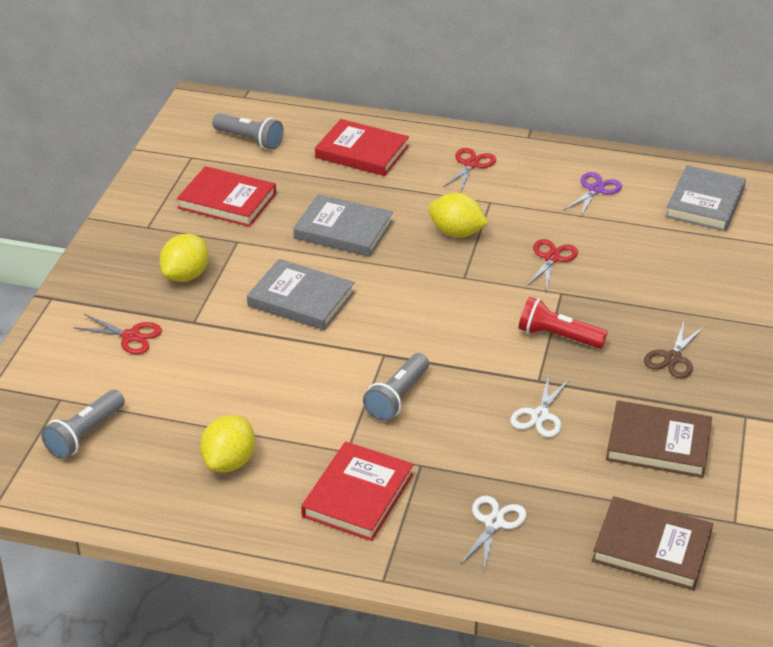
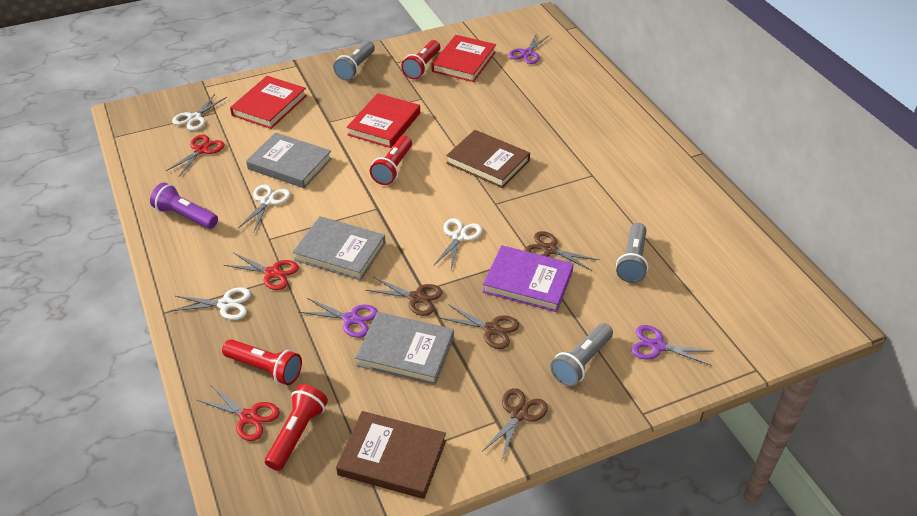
brown scissors: 1 -> 4
purple book: 0 -> 1
purple flashlight: 0 -> 1
purple scissors: 1 -> 3
red flashlight: 1 -> 4
white scissors: 2 -> 4
yellow lemon: 3 -> 0

